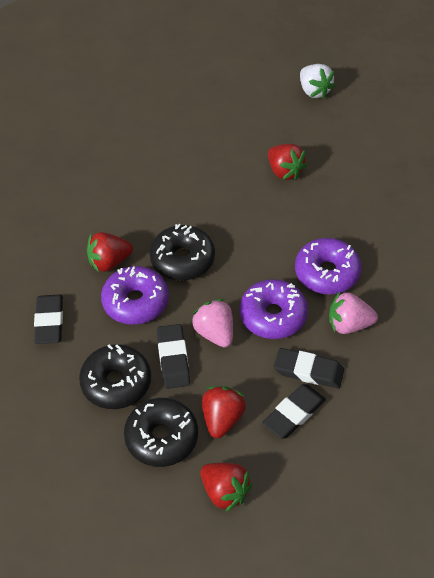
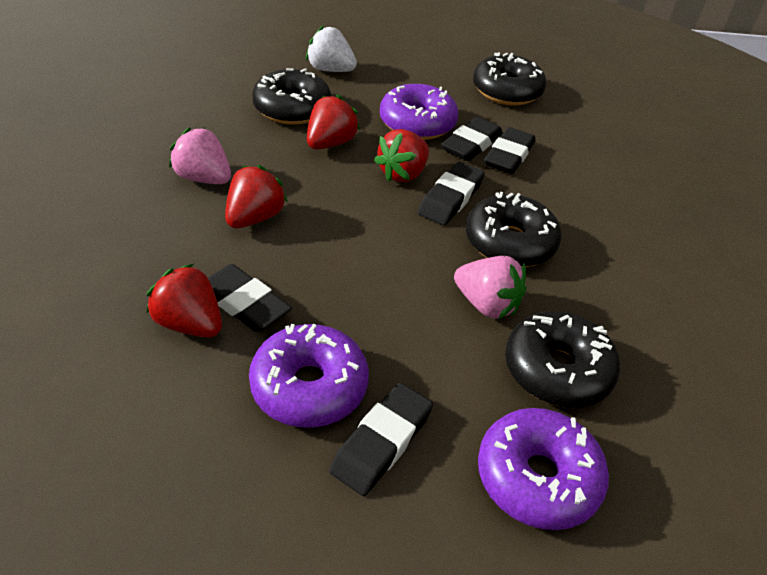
black donut: 3 -> 4
black eraser: 4 -> 5

